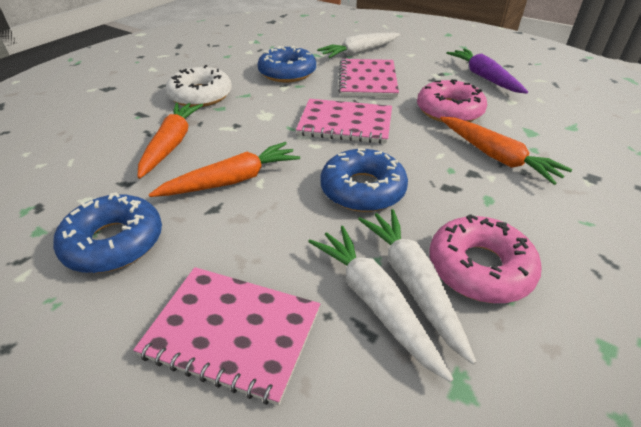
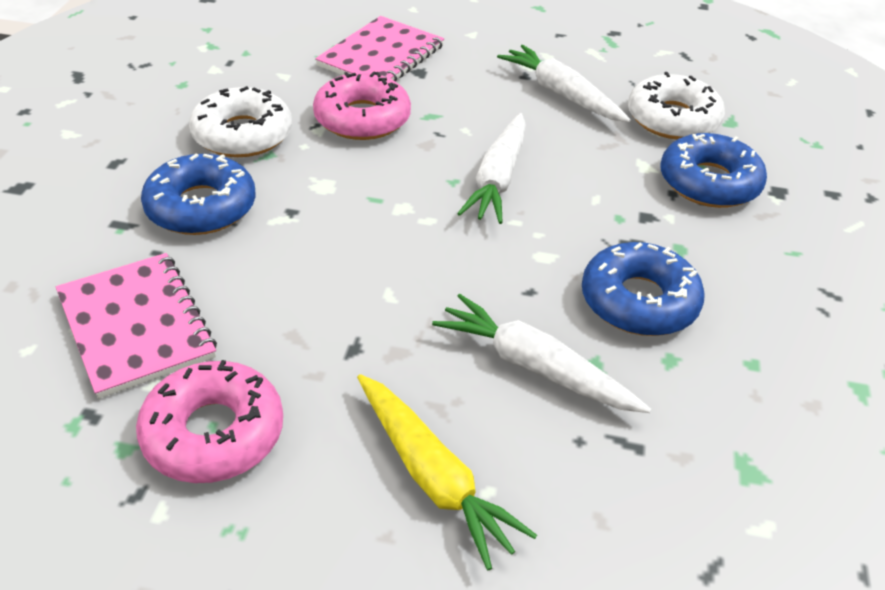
orange carrot: 3 -> 0
pink notebook: 3 -> 2
purple carrot: 1 -> 0
white donut: 1 -> 2
yellow carrot: 0 -> 1

